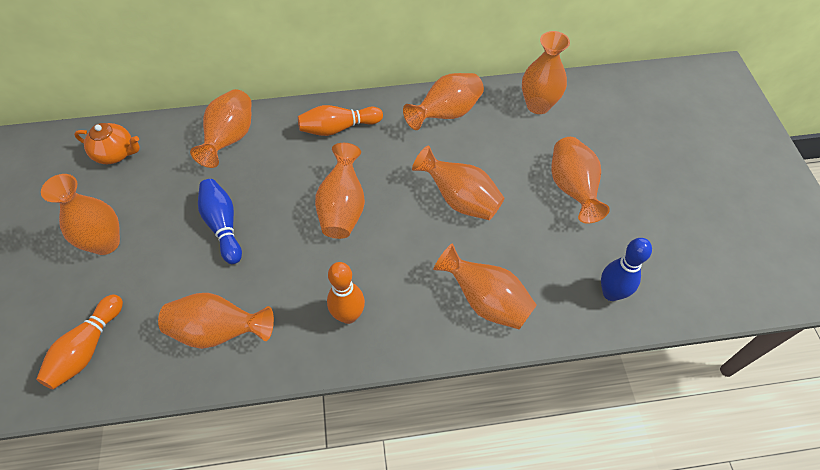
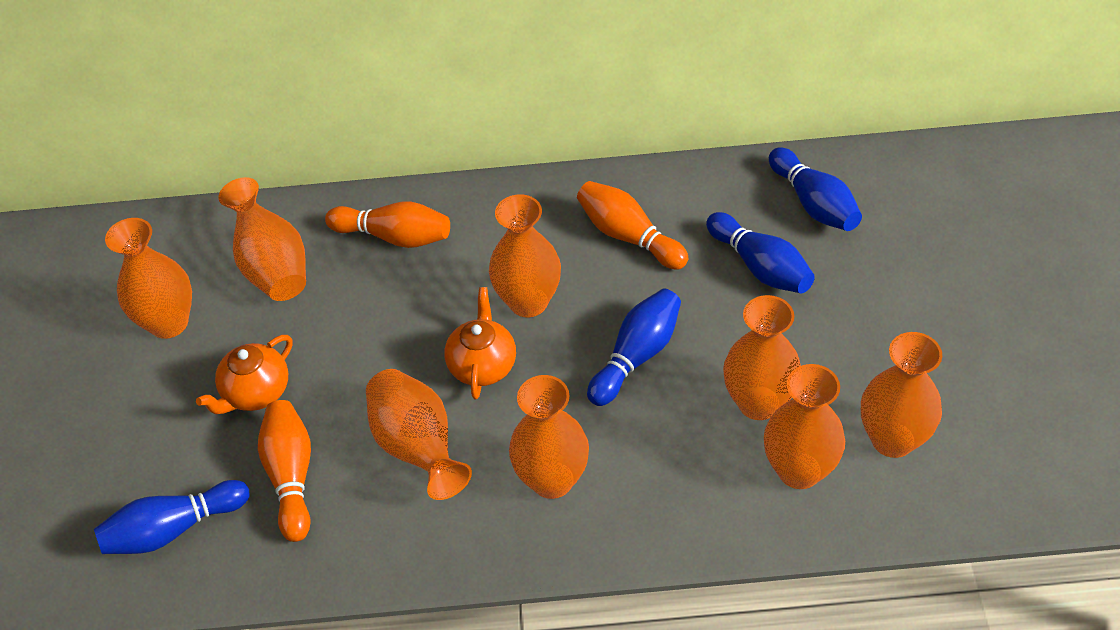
blue bowling pin: 2 -> 4
orange teapot: 1 -> 2
orange vase: 9 -> 8

